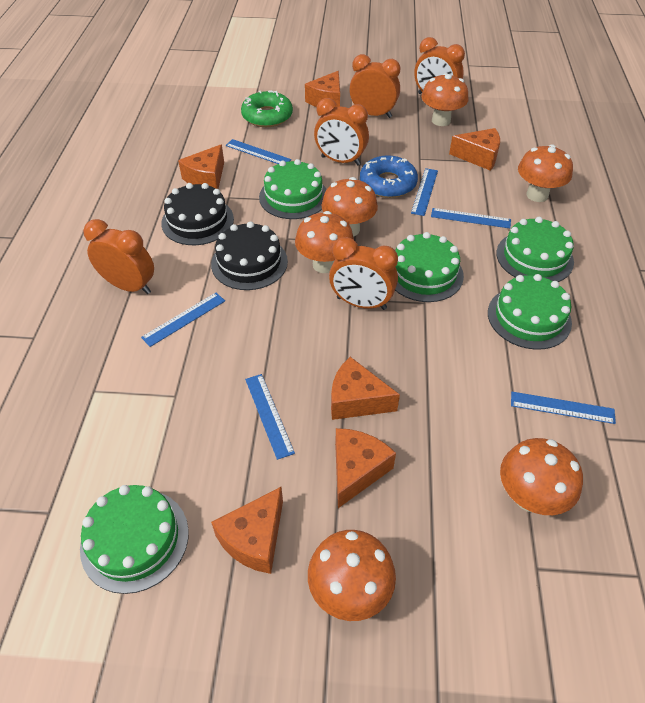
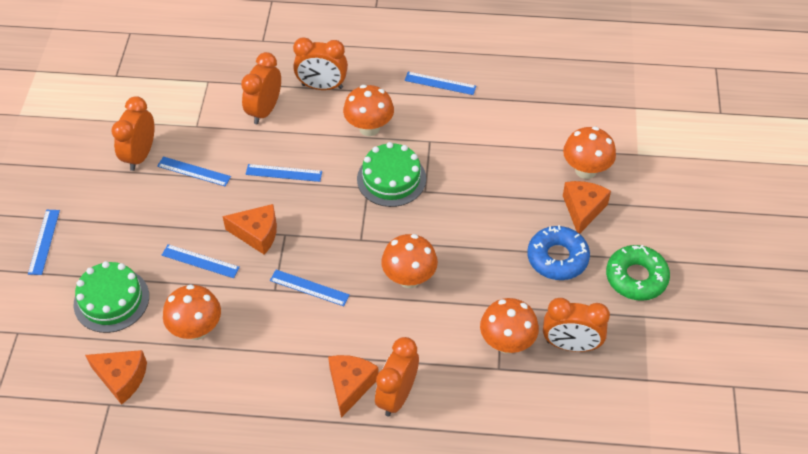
black cake: 2 -> 0
green cake: 5 -> 2
orange cheese: 6 -> 4
orange mushroom: 6 -> 5

